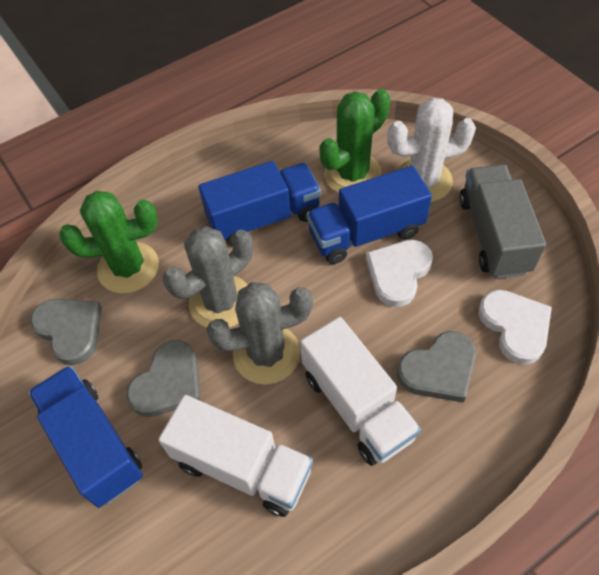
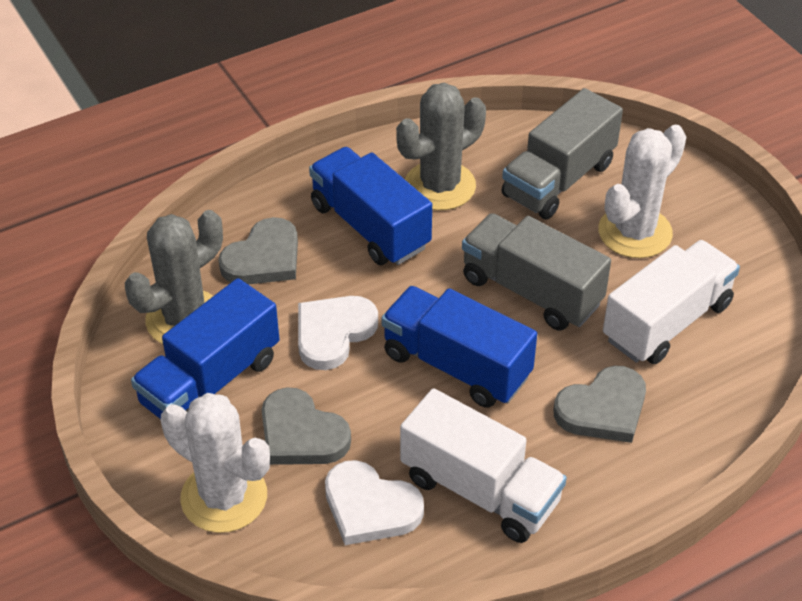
green cactus: 2 -> 0
grey truck: 1 -> 2
white cactus: 1 -> 2

